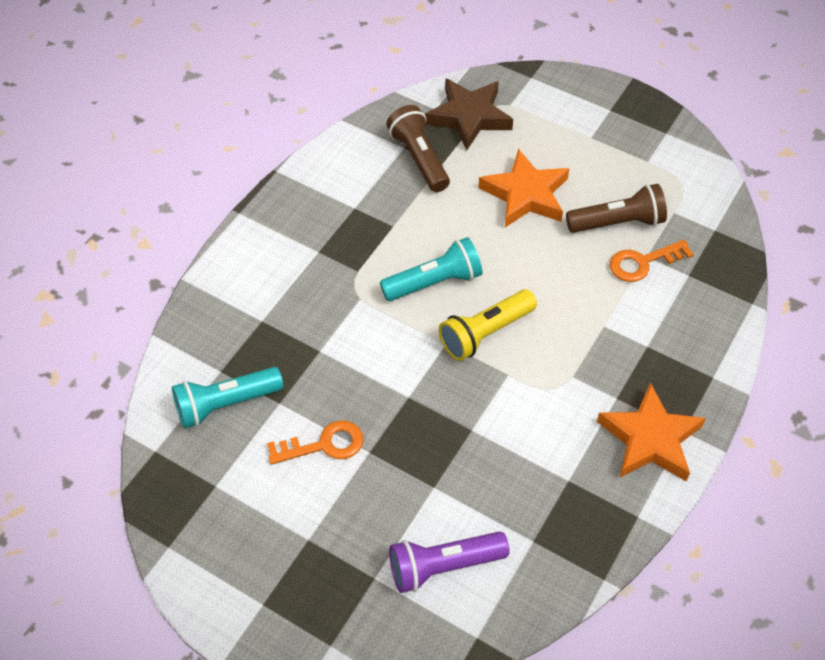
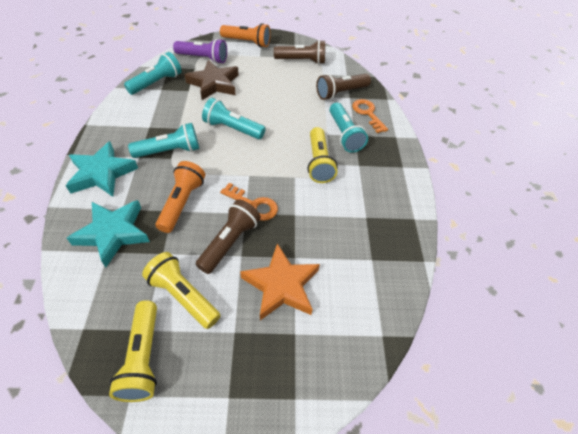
brown flashlight: 2 -> 3
orange flashlight: 0 -> 2
orange star: 2 -> 1
turquoise flashlight: 2 -> 4
turquoise star: 0 -> 2
yellow flashlight: 1 -> 3

